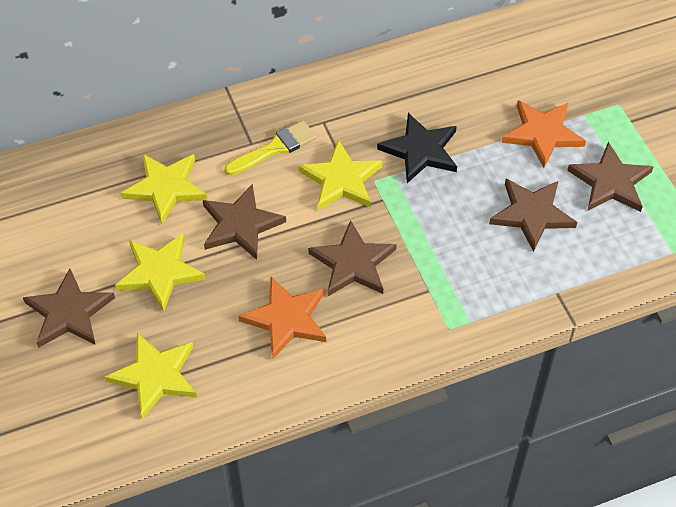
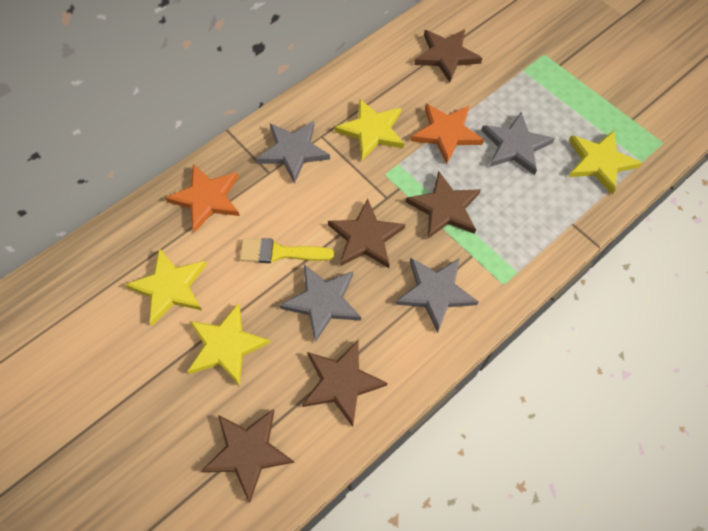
black star: 1 -> 0
grey star: 0 -> 4

